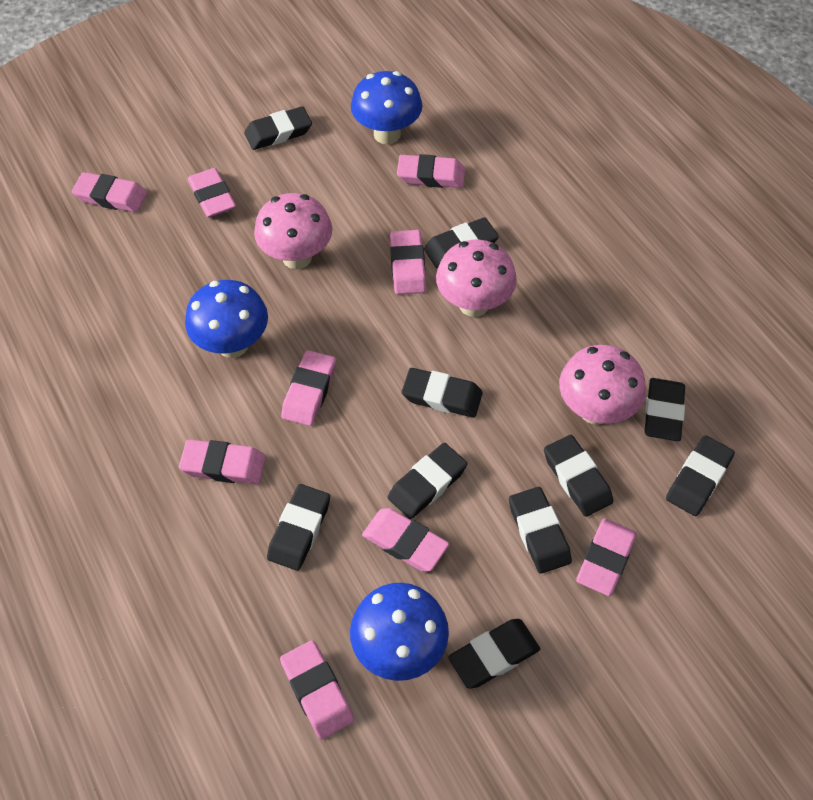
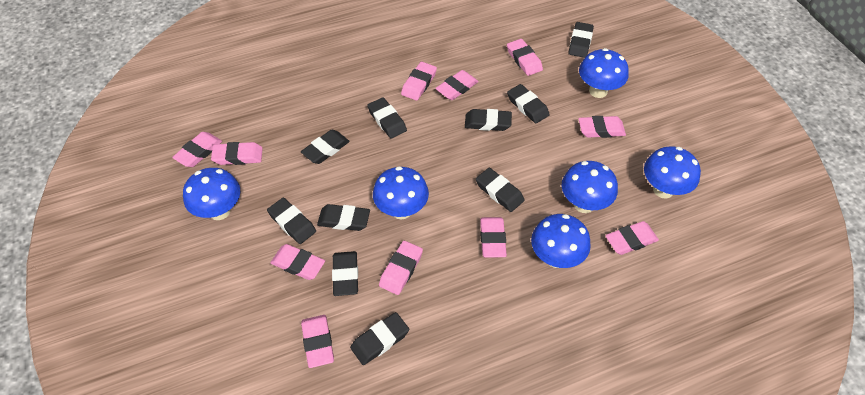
blue mushroom: 3 -> 6
pink eraser: 9 -> 11
pink mushroom: 3 -> 0

